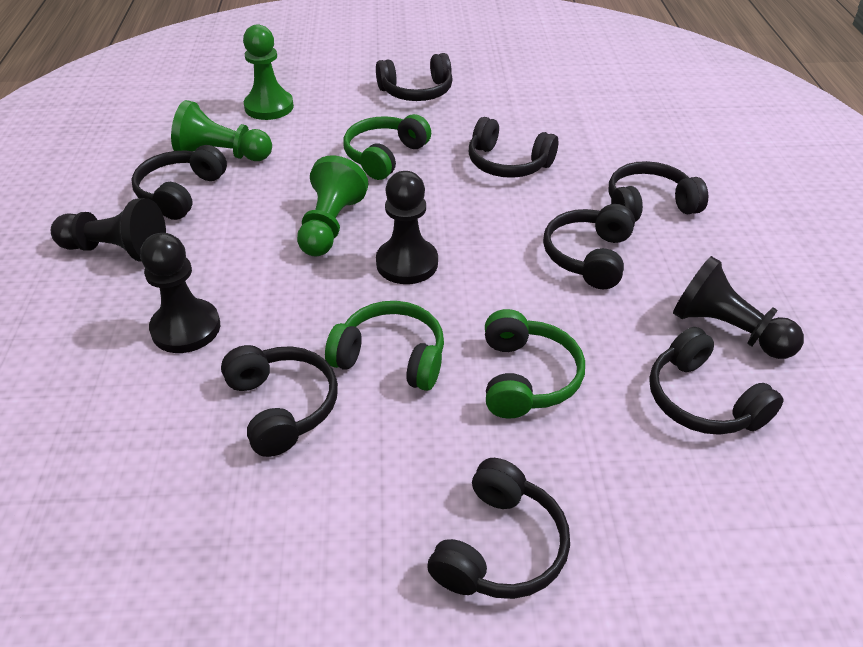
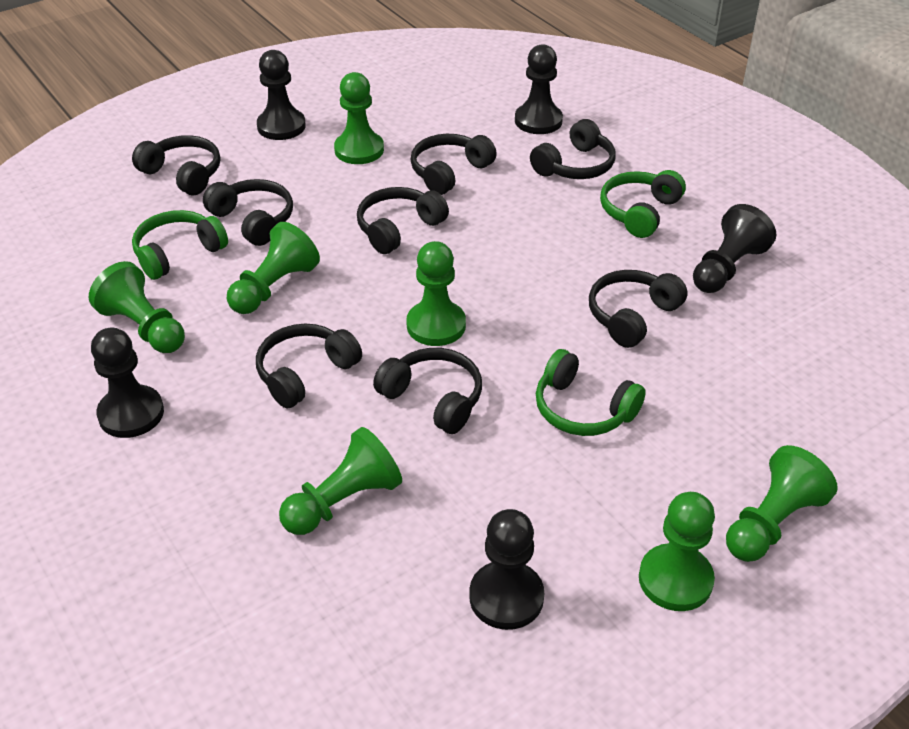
black pawn: 4 -> 5
green pawn: 3 -> 7

